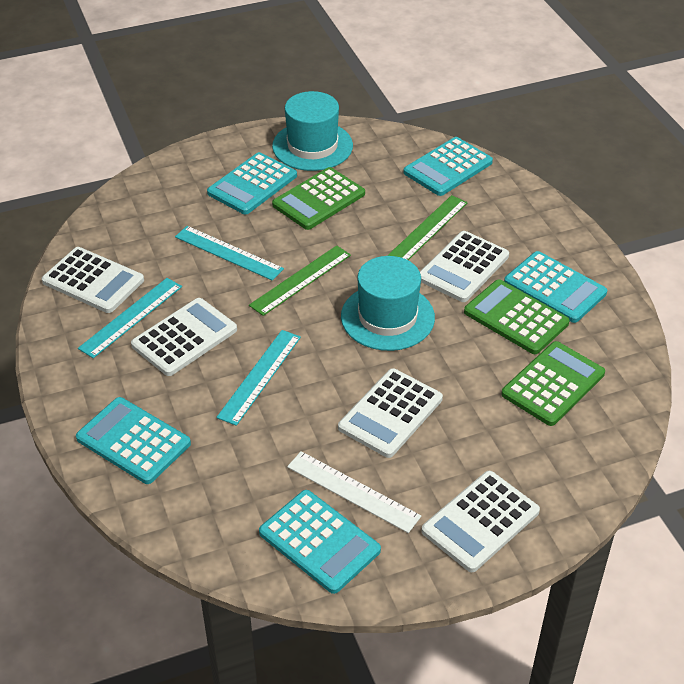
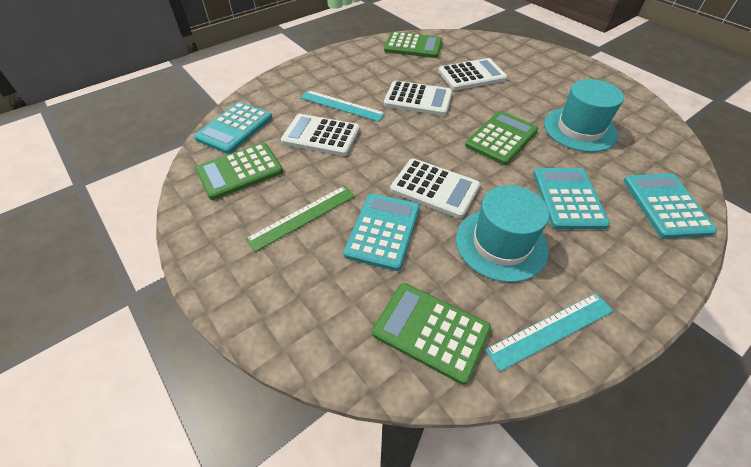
green calculator: 3 -> 4
green ruler: 2 -> 1
turquoise calculator: 5 -> 4
turquoise ruler: 3 -> 2
white calculator: 5 -> 4
white ruler: 1 -> 0

